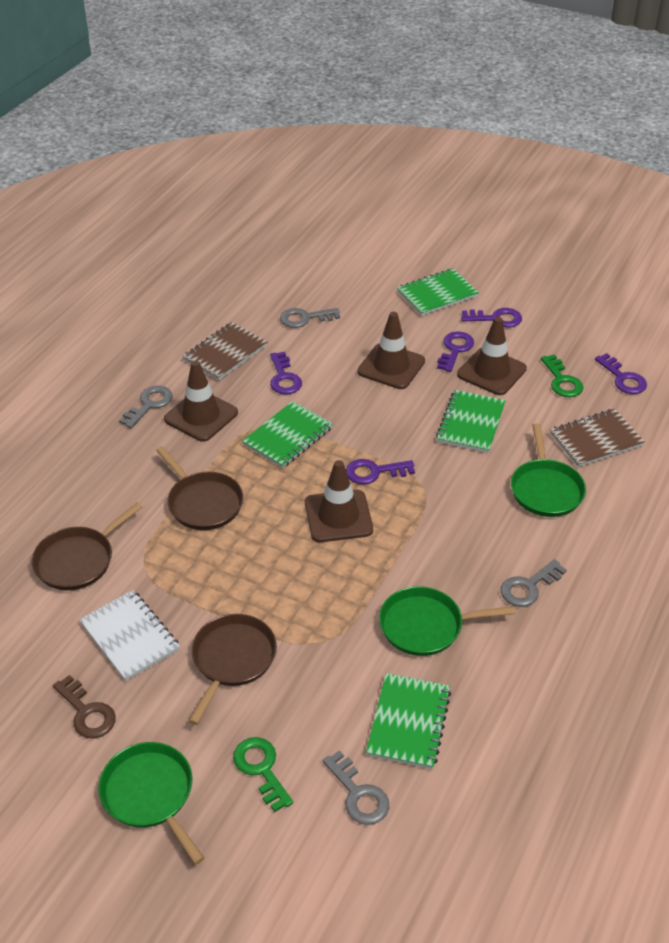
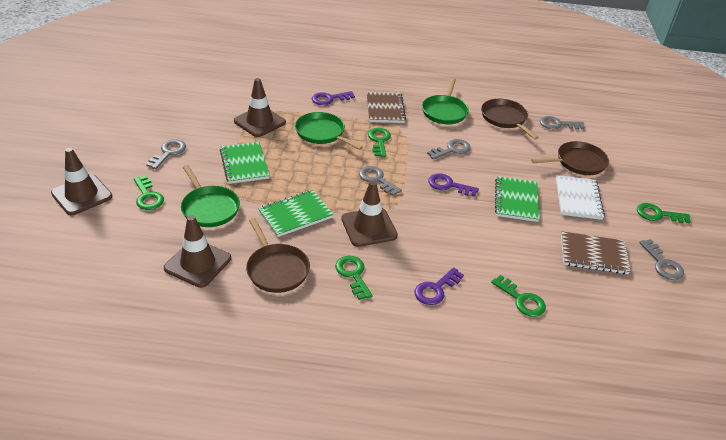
brown key: 1 -> 0
green key: 2 -> 5
green notebook: 4 -> 3
grey key: 4 -> 5
purple key: 5 -> 3

